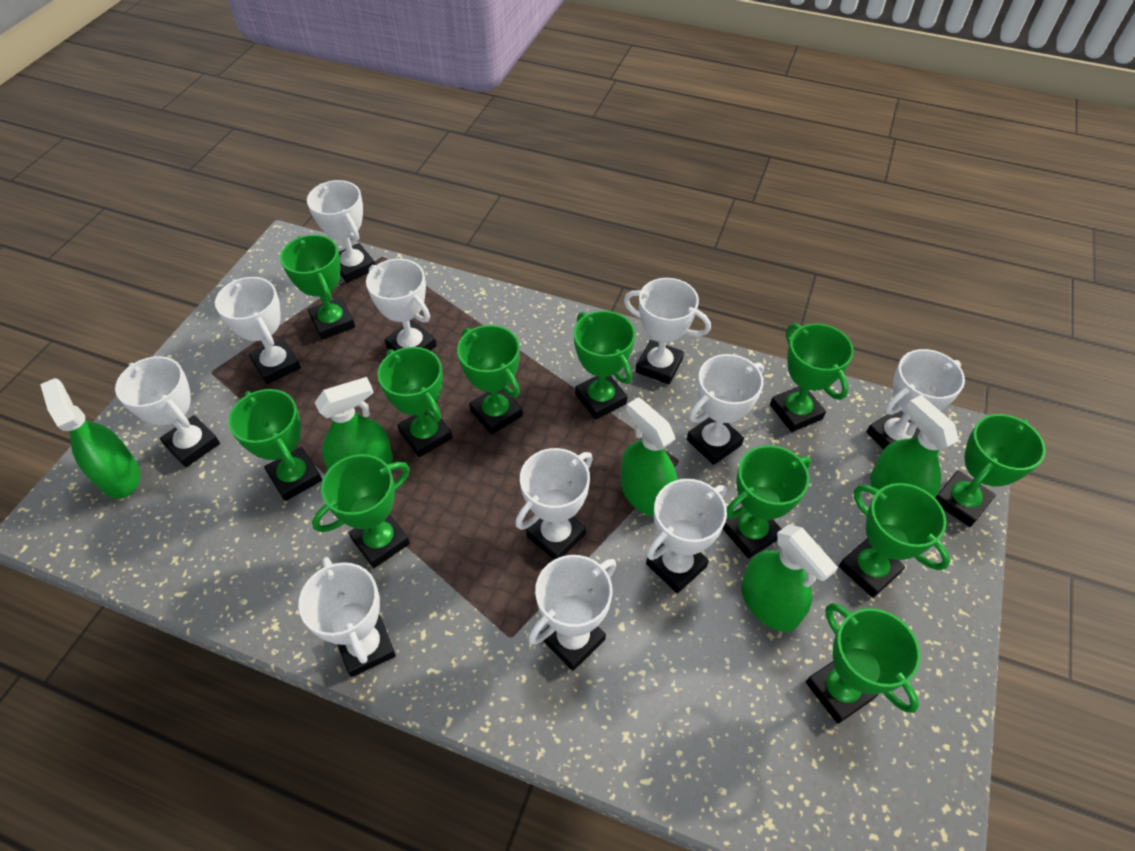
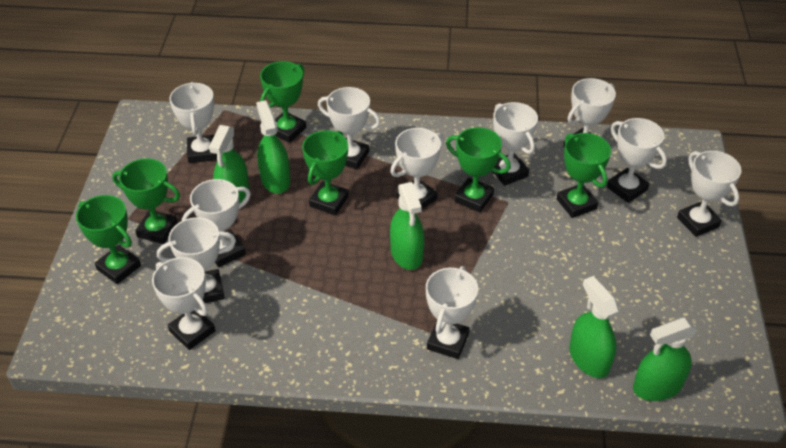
green trophy: 11 -> 6

